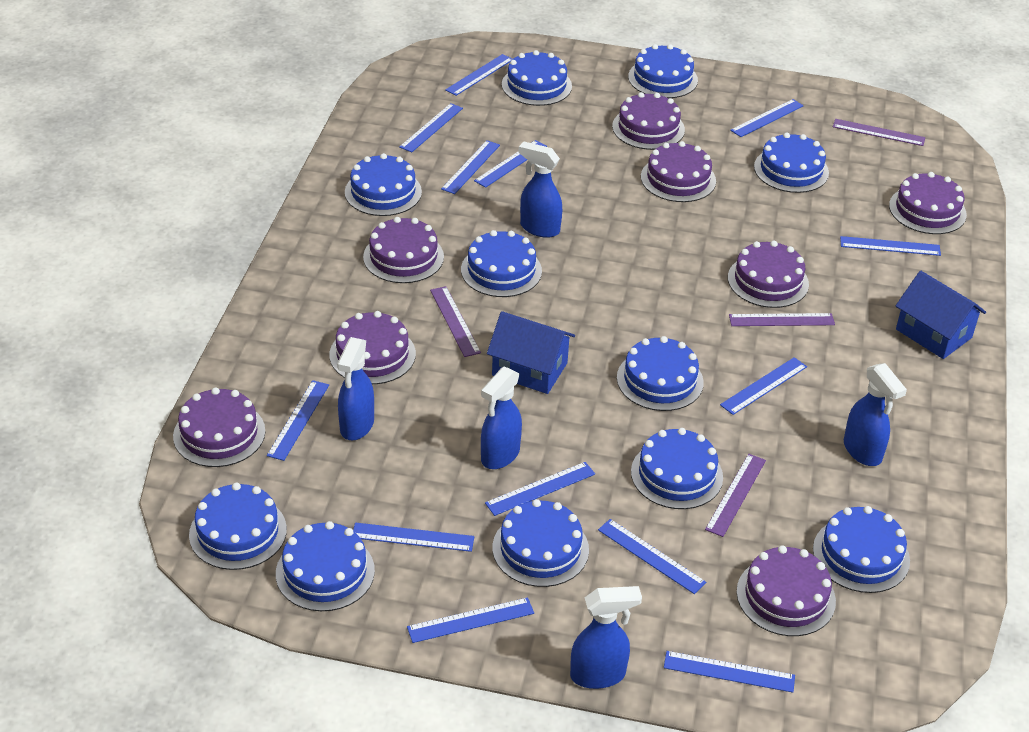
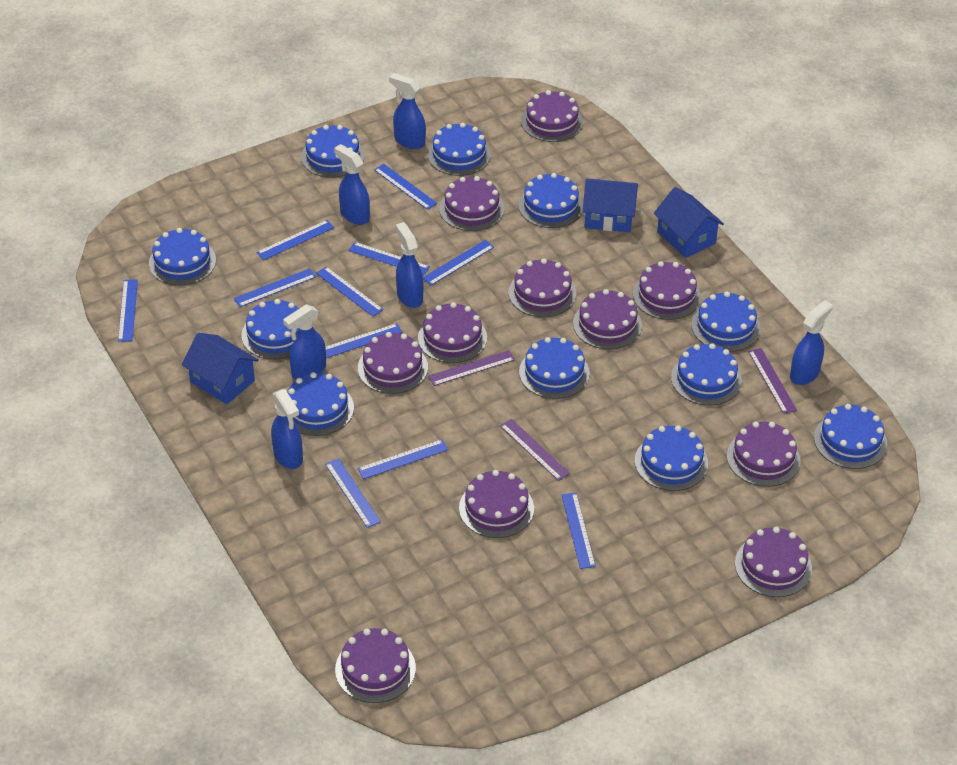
blue house: 2 -> 3
blue ruler: 13 -> 11
blue spray bottle: 5 -> 6
purple cake: 8 -> 11
purple ruler: 4 -> 3

